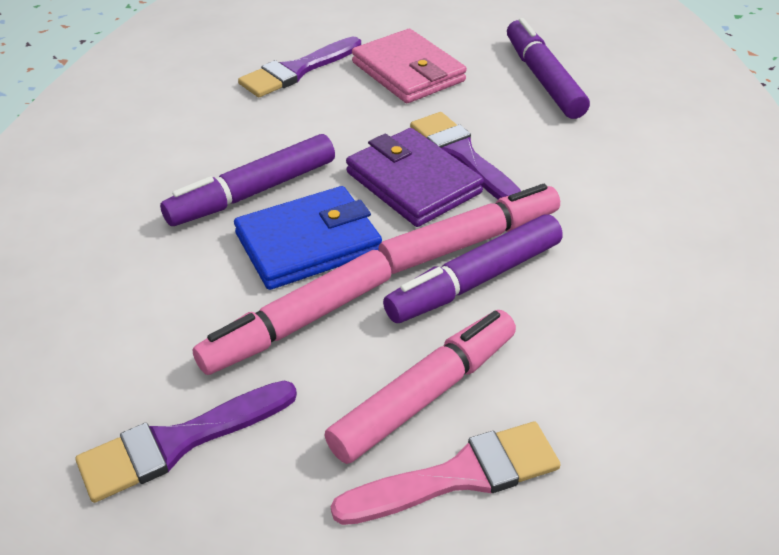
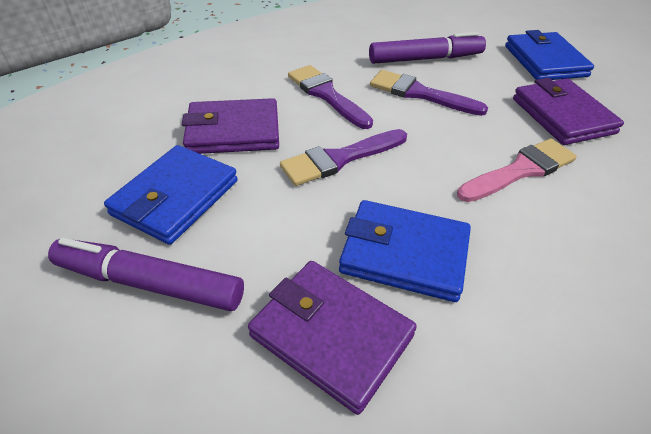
blue wallet: 1 -> 3
pink marker: 3 -> 0
pink wallet: 1 -> 0
purple marker: 3 -> 2
purple wallet: 1 -> 3

